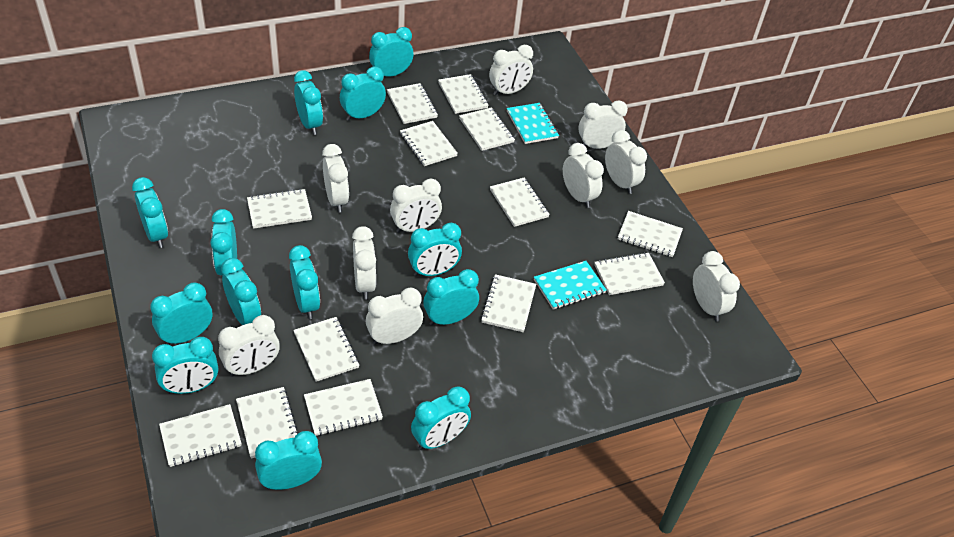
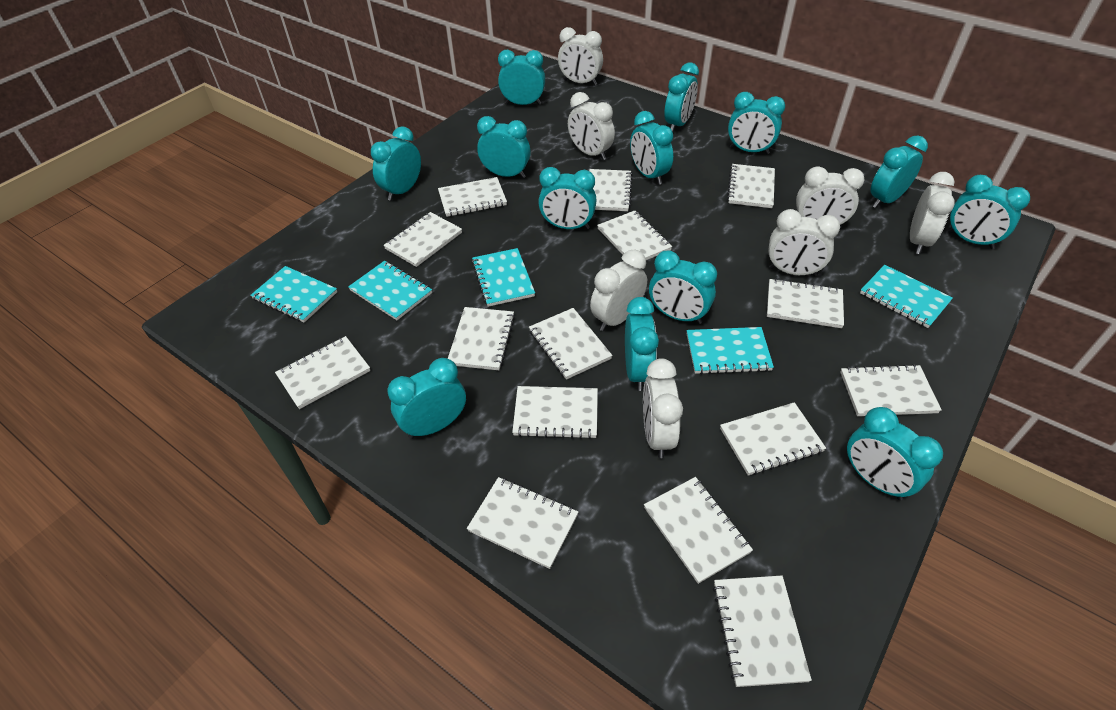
turquoise notebook: 2 -> 5
white clock: 10 -> 7
white notebook: 13 -> 15

